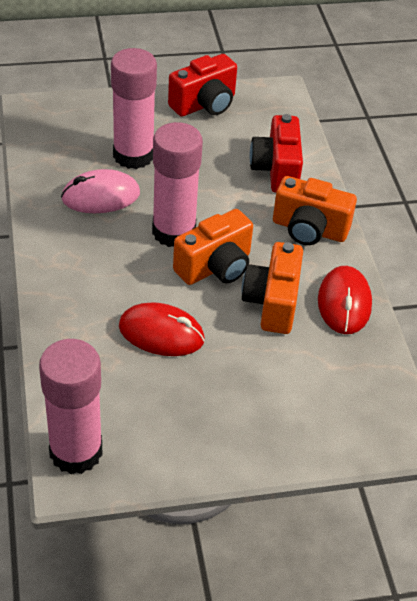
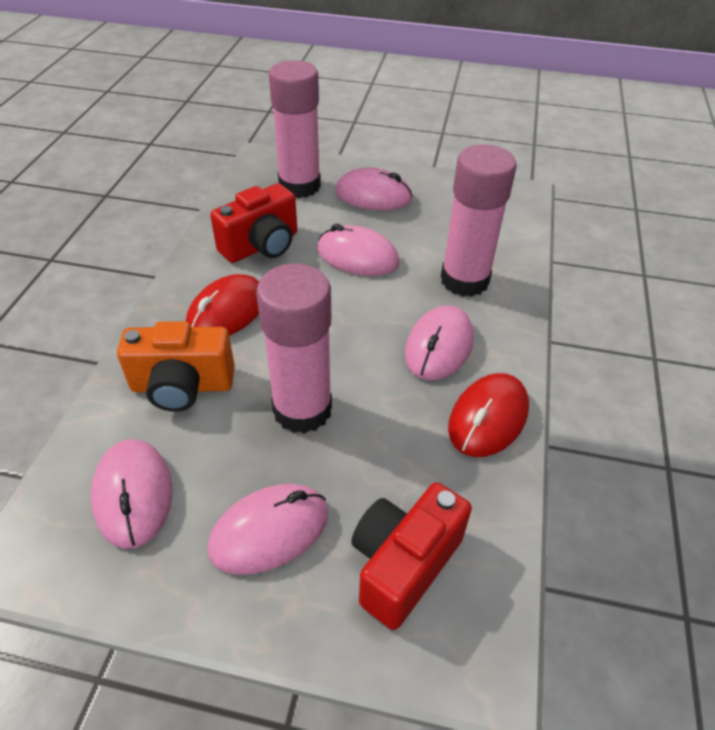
orange camera: 3 -> 1
pink mouse: 1 -> 5

